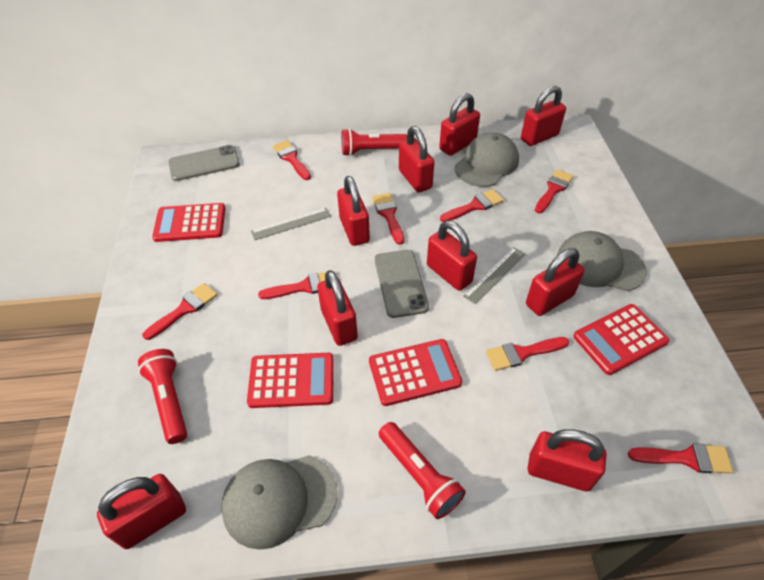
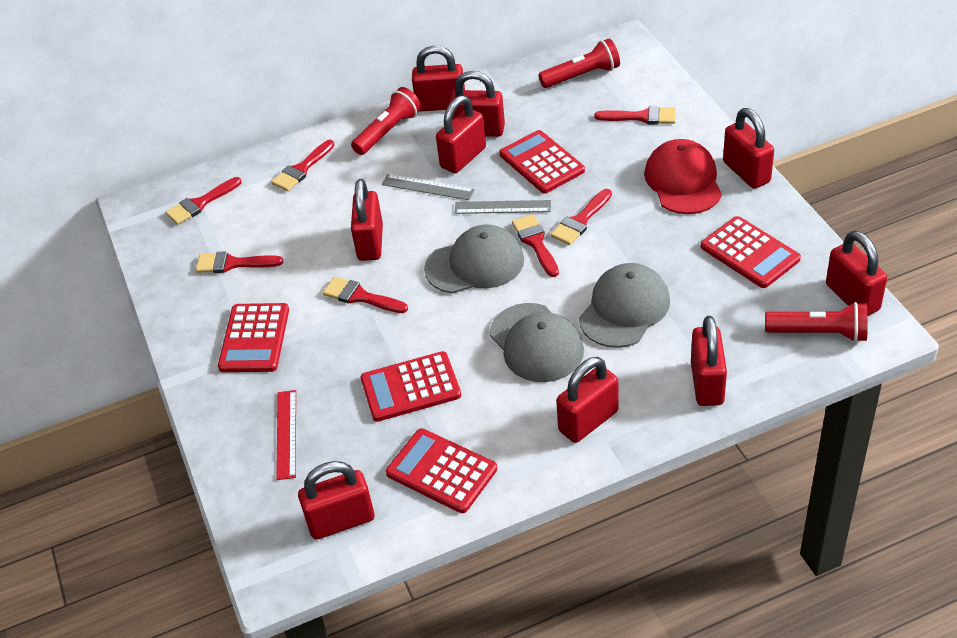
grey phone: 2 -> 0
red brush: 8 -> 7
red calculator: 4 -> 5
red cap: 0 -> 1
red ruler: 0 -> 1

